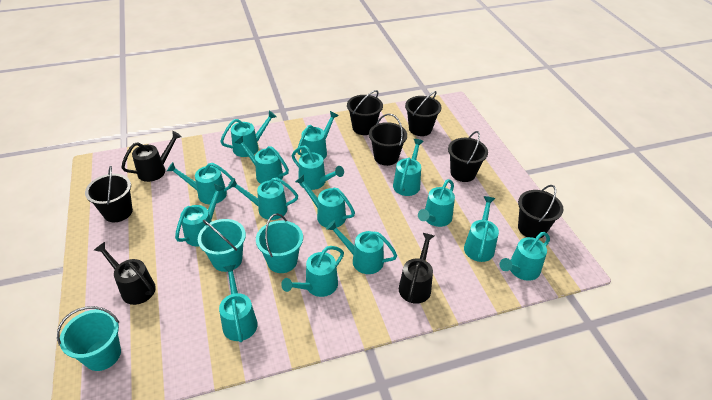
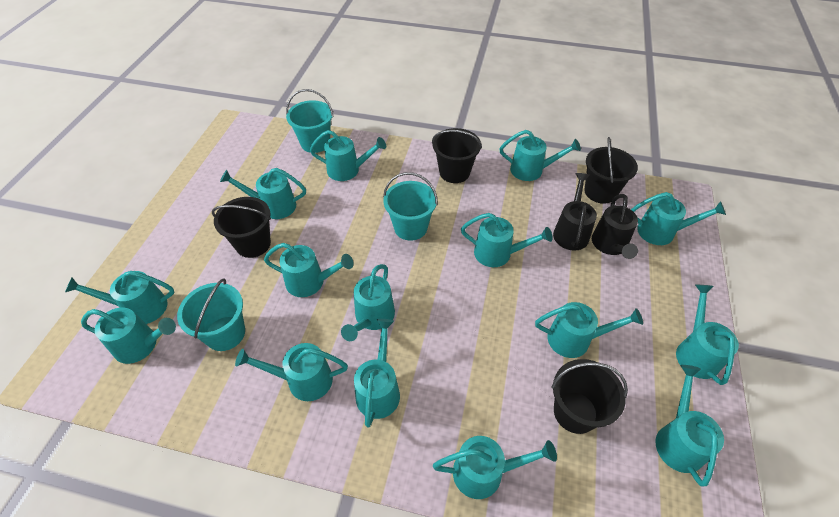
black bucket: 6 -> 4
black watering can: 3 -> 2

